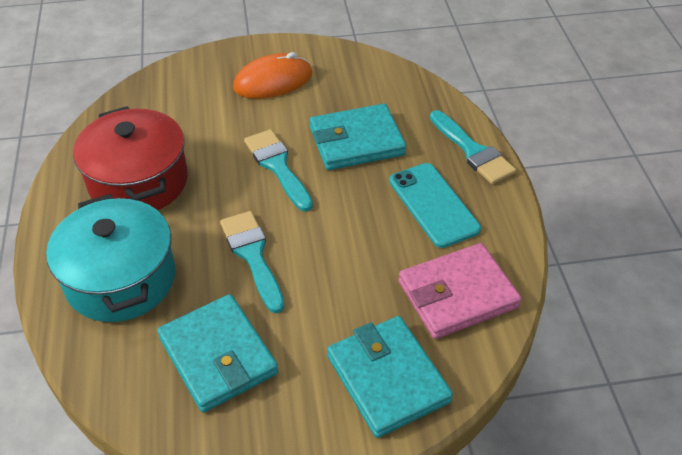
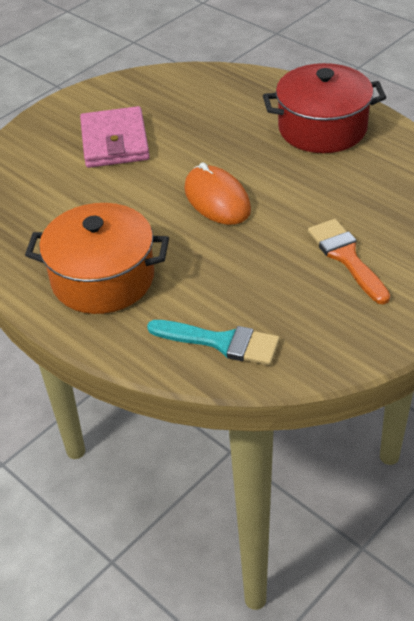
orange brush: 0 -> 1
orange pot: 0 -> 1
turquoise brush: 3 -> 1
turquoise phone: 1 -> 0
turquoise pot: 1 -> 0
turquoise wallet: 3 -> 0

